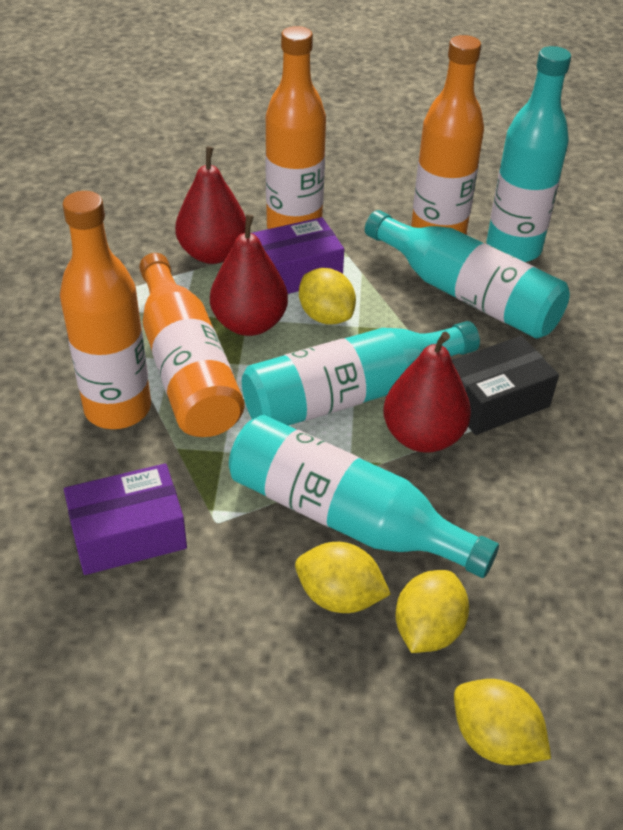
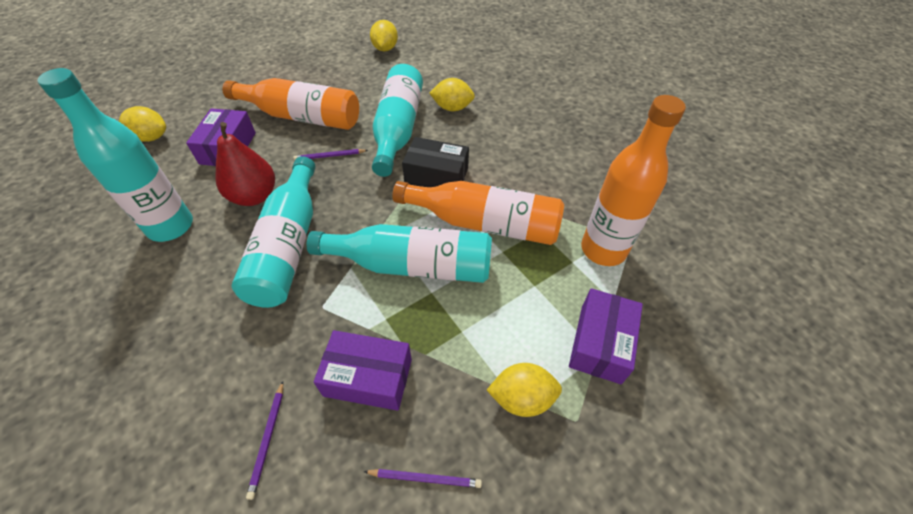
orange bottle: 4 -> 3
purple box: 2 -> 3
purple pencil: 0 -> 3
red pear: 3 -> 1

